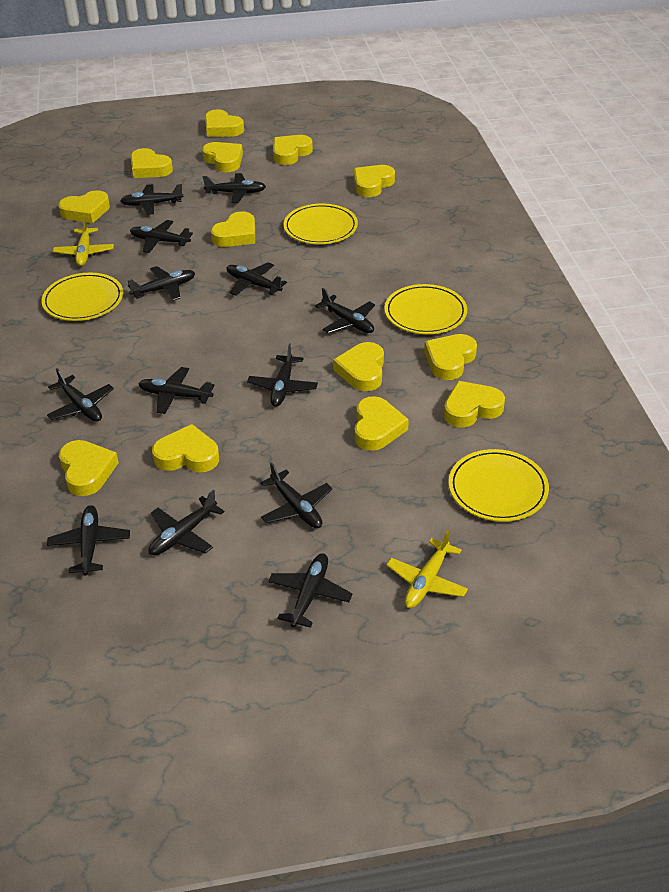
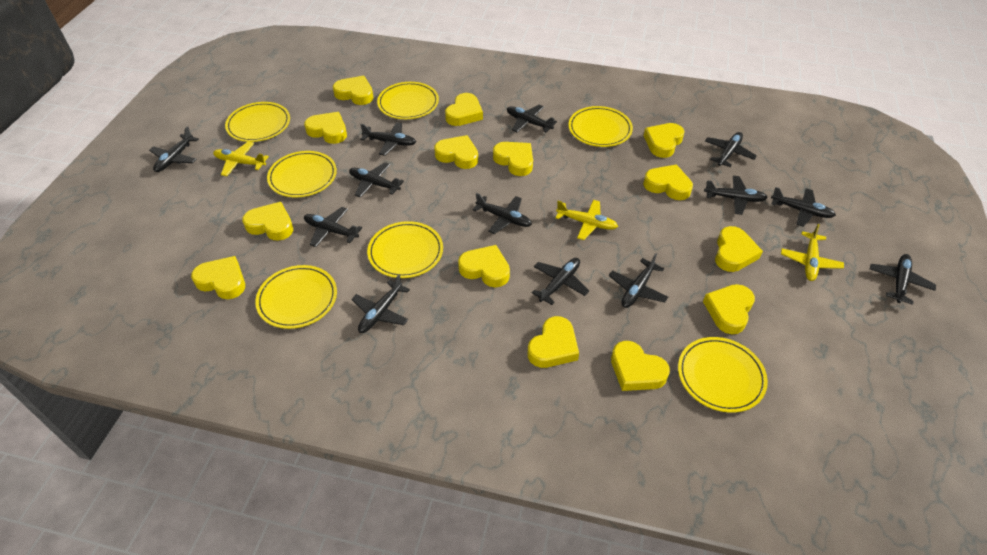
yellow heart: 13 -> 14
yellow plane: 2 -> 3
yellow plate: 4 -> 7

